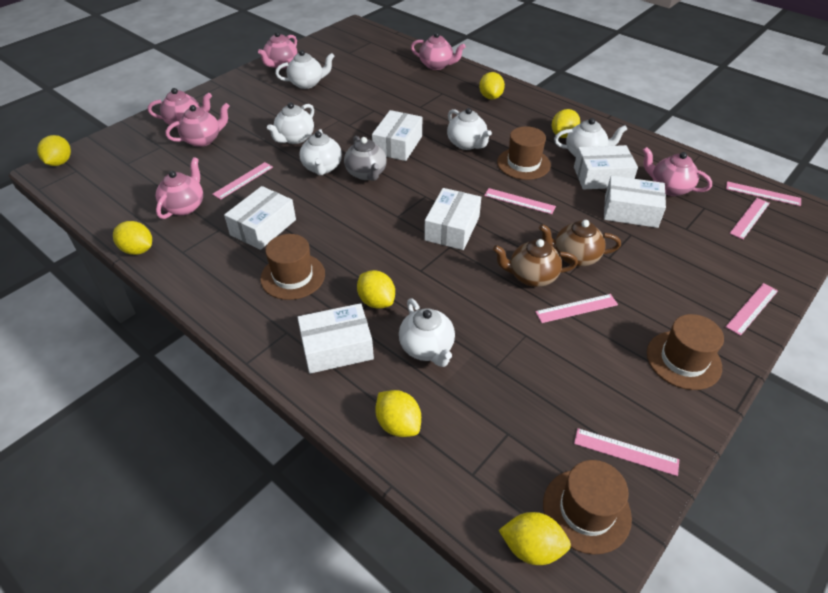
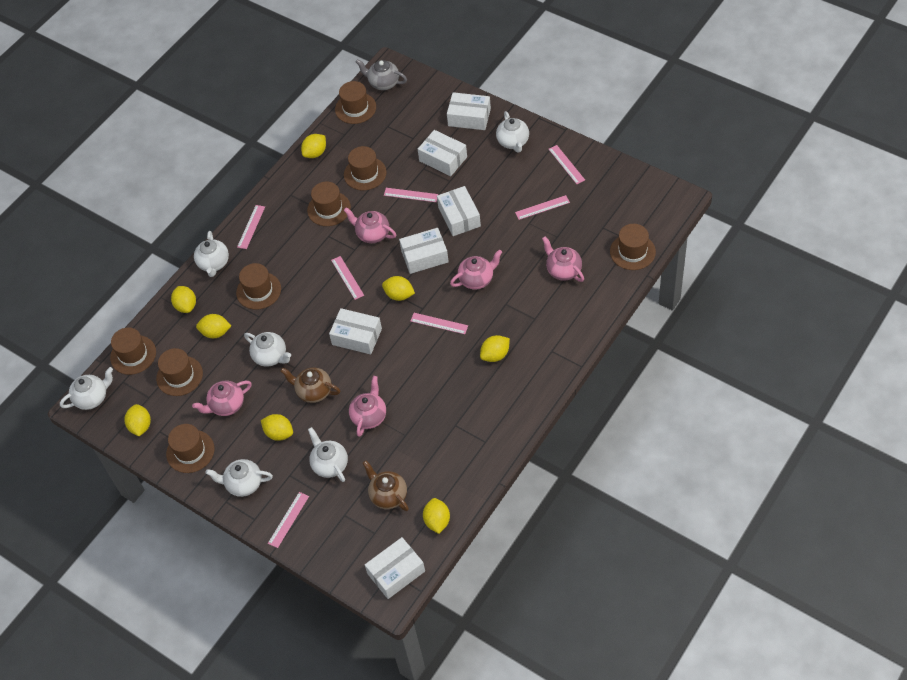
brown hat: 4 -> 8
pink teapot: 6 -> 5
yellow lemon: 7 -> 8

